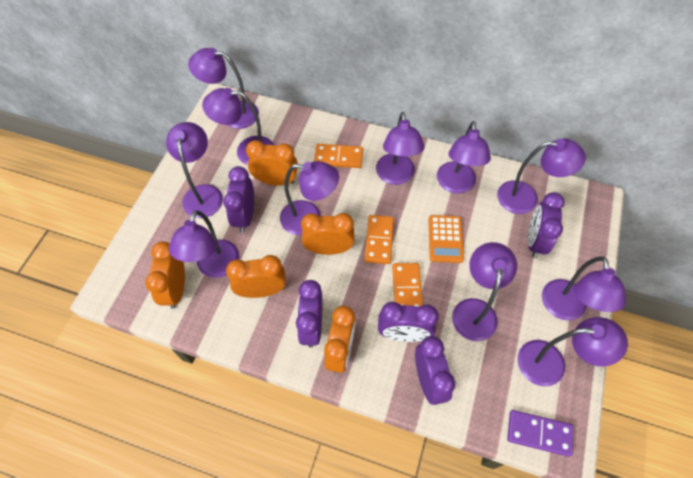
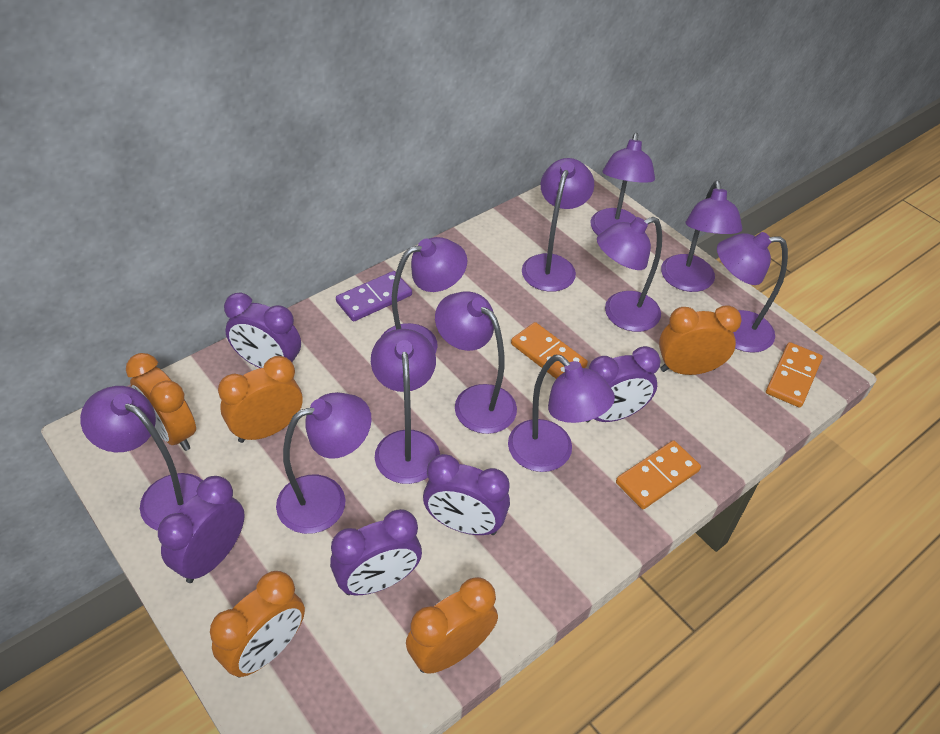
orange calculator: 1 -> 0

